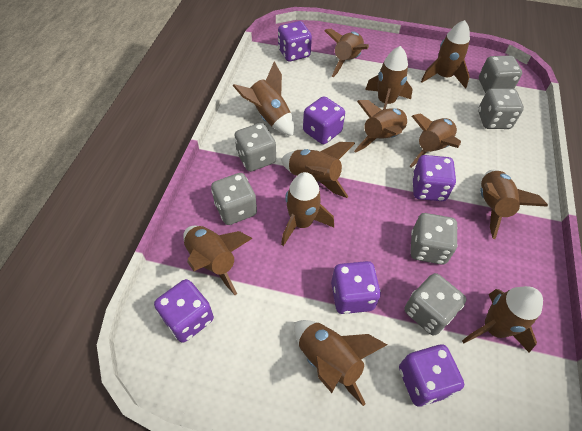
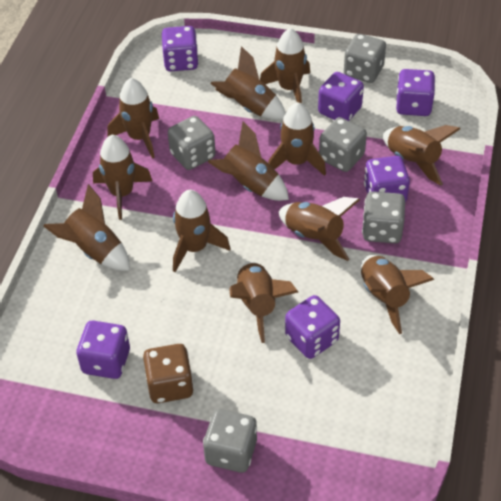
brown dice: 0 -> 1
grey dice: 6 -> 5

